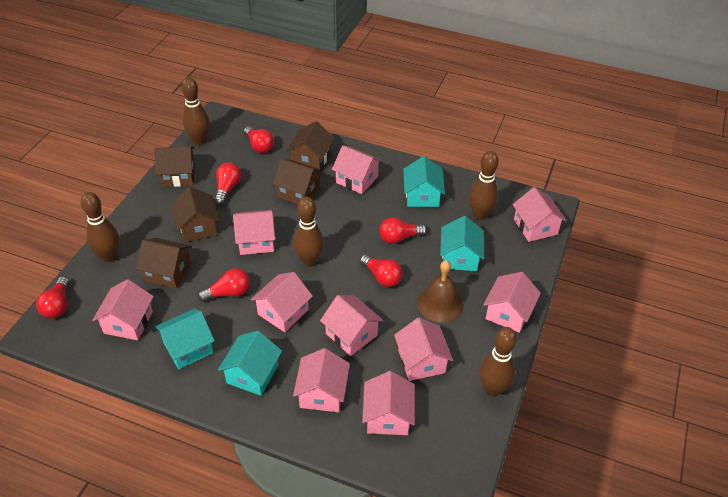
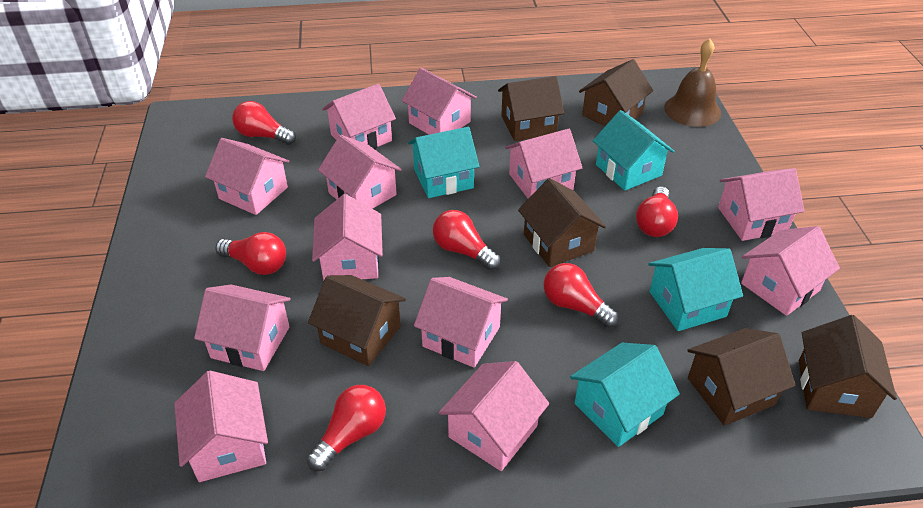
brown bowling pin: 5 -> 0
brown house: 5 -> 6
pink house: 10 -> 12

